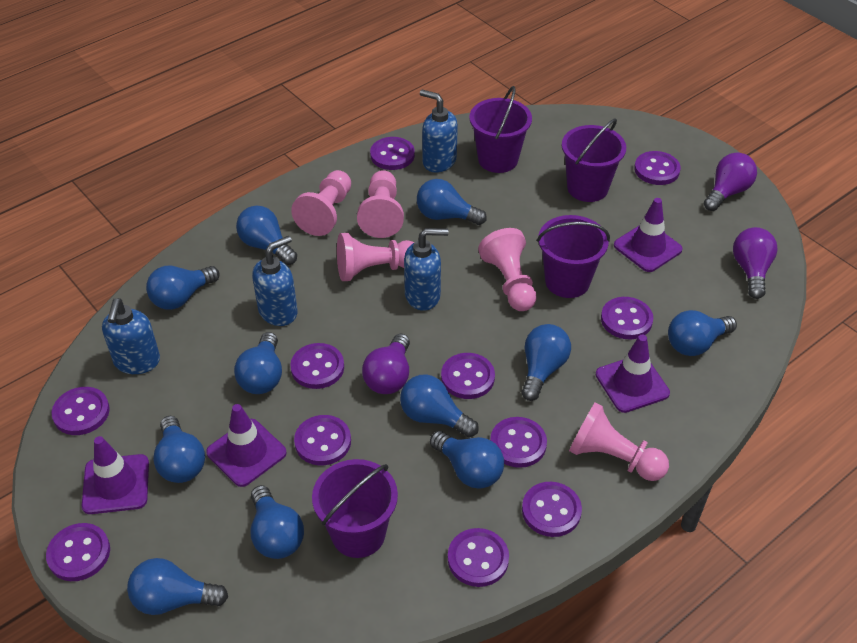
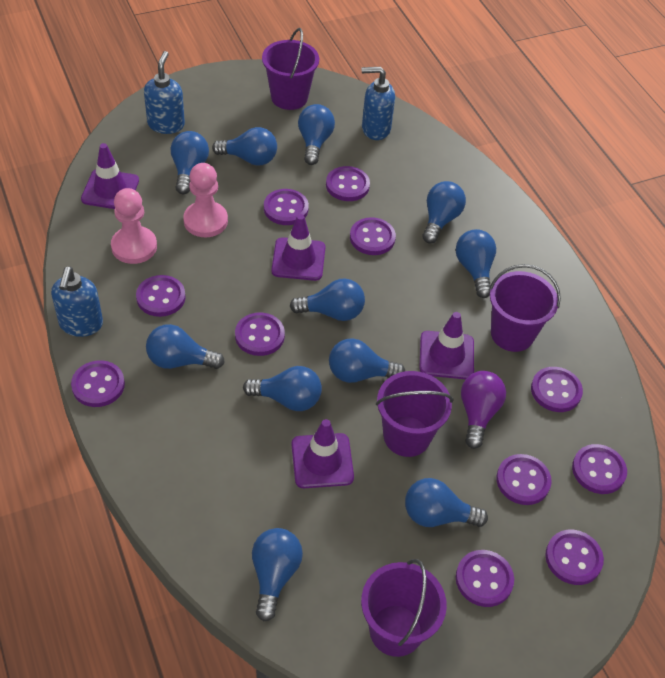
blue soap dispenser: 4 -> 3
pink pawn: 5 -> 2
purple light bulb: 3 -> 1

